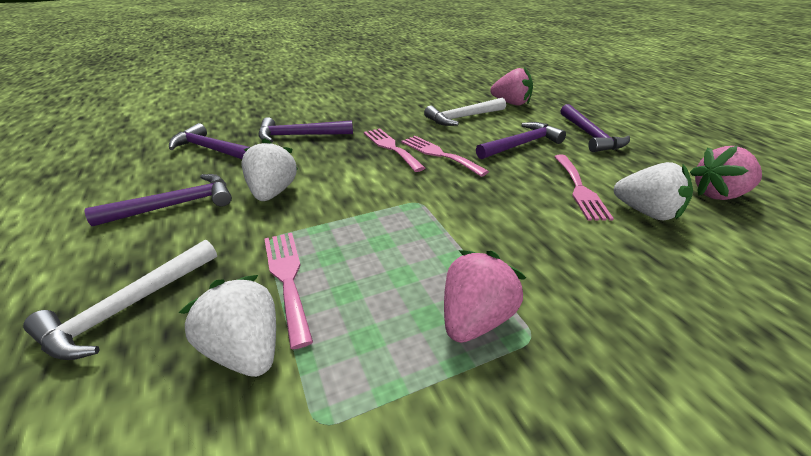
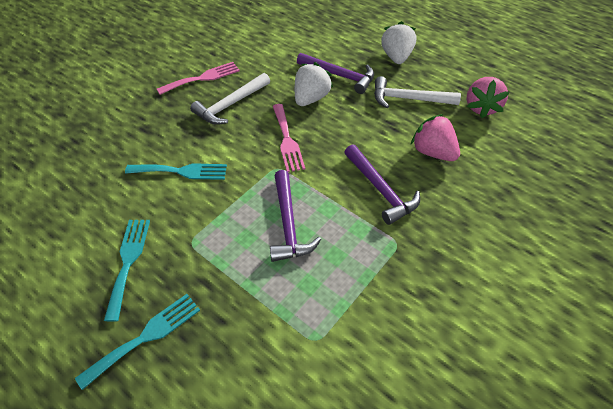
pink fork: 4 -> 2
pink strawberry: 3 -> 2
purple hammer: 5 -> 3
turquoise fork: 0 -> 3
white strawberry: 3 -> 2

